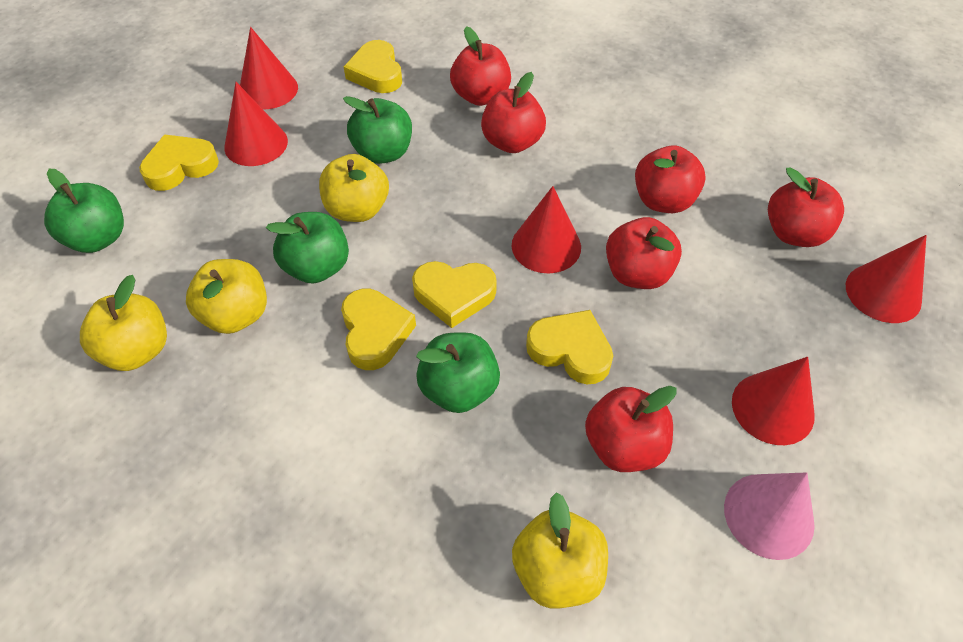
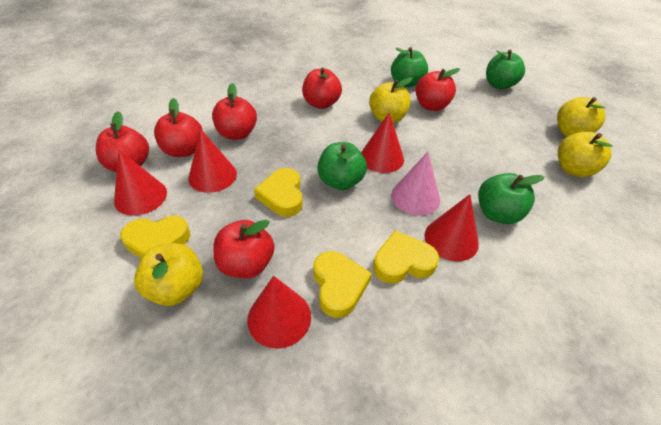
yellow heart: 5 -> 4

